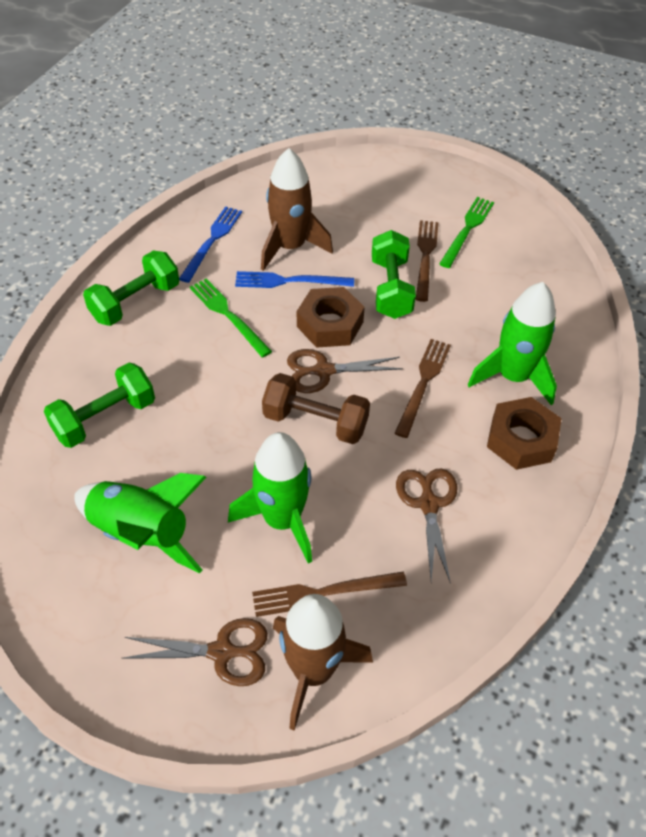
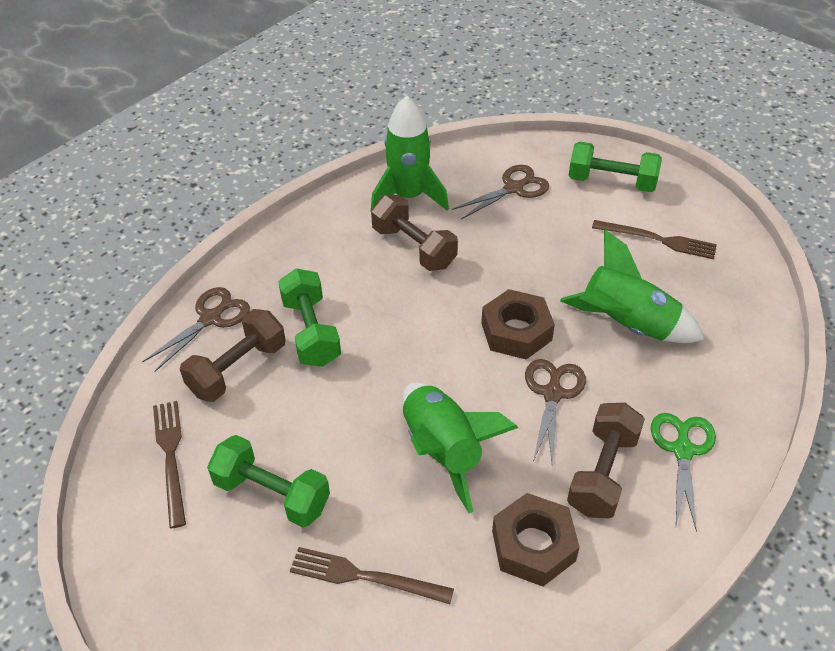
blue fork: 2 -> 0
brown dumbbell: 1 -> 3
brown rocket: 2 -> 0
green fork: 2 -> 0
green scissors: 0 -> 1

